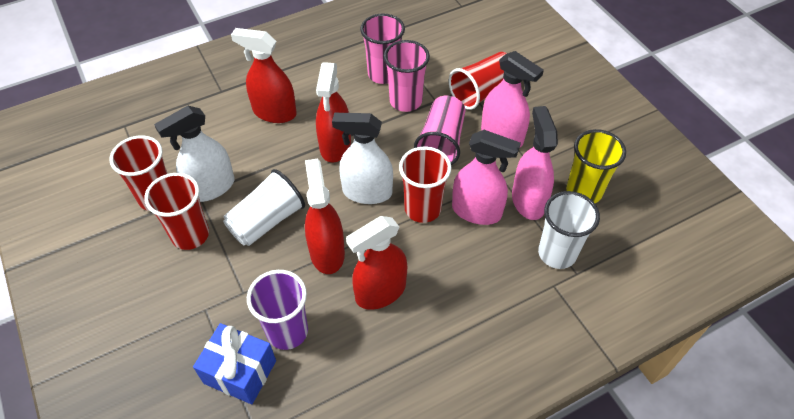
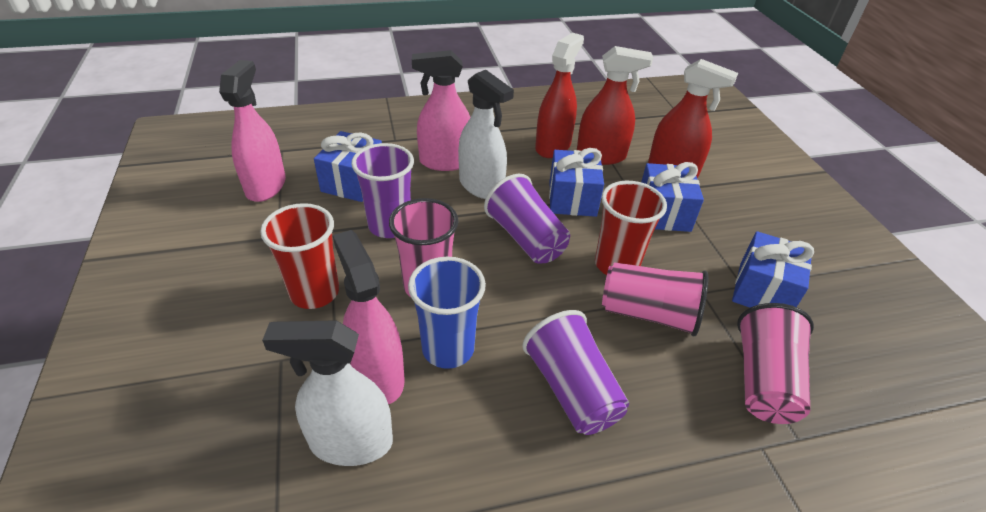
blue cup: 0 -> 1
blue gift: 1 -> 4
purple cup: 1 -> 3
red cup: 4 -> 2
red spray bottle: 4 -> 3
white cup: 2 -> 0
yellow cup: 1 -> 0

